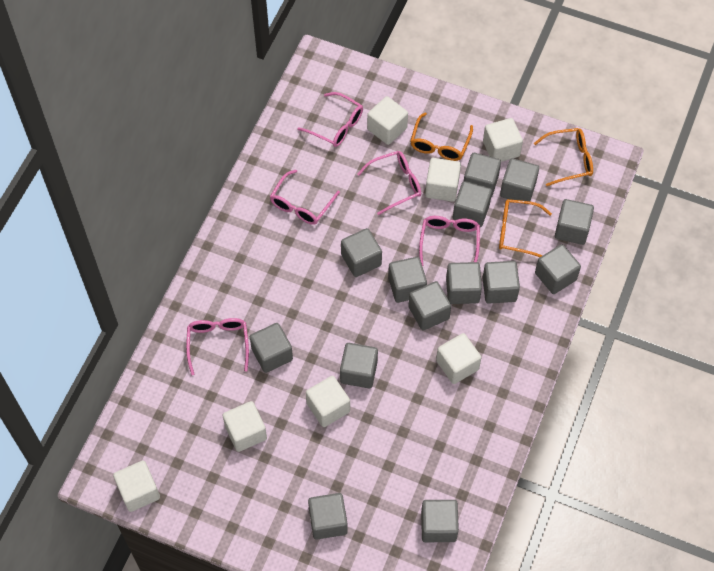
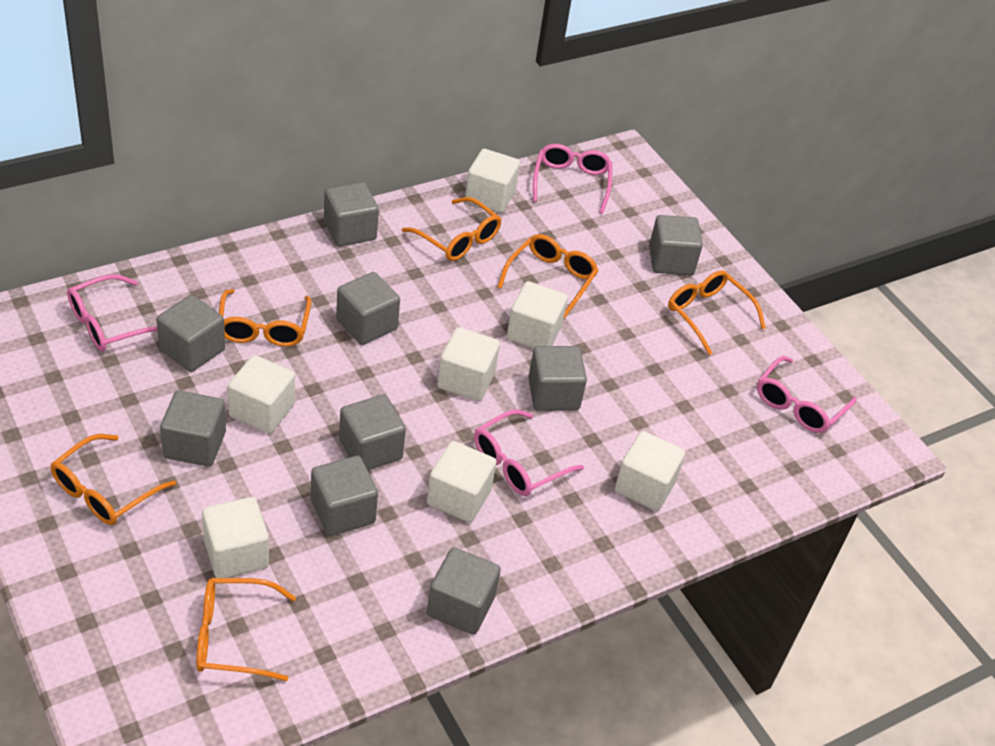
grey cube: 14 -> 9
orange glasses: 3 -> 6
pink glasses: 5 -> 4

